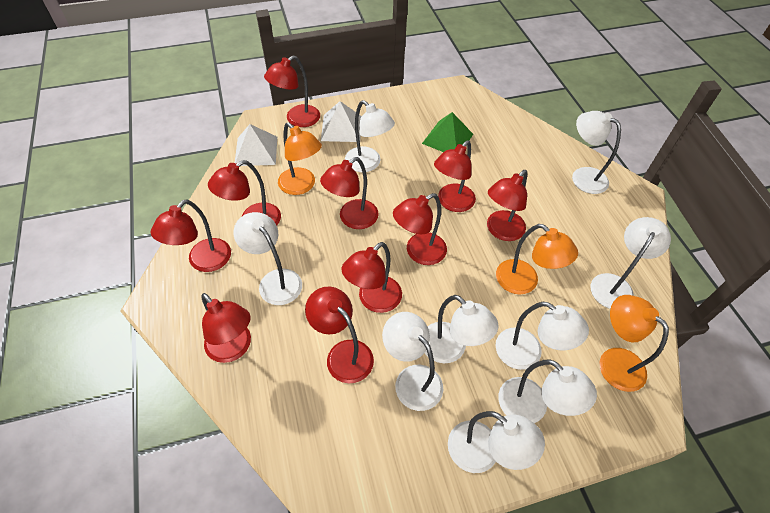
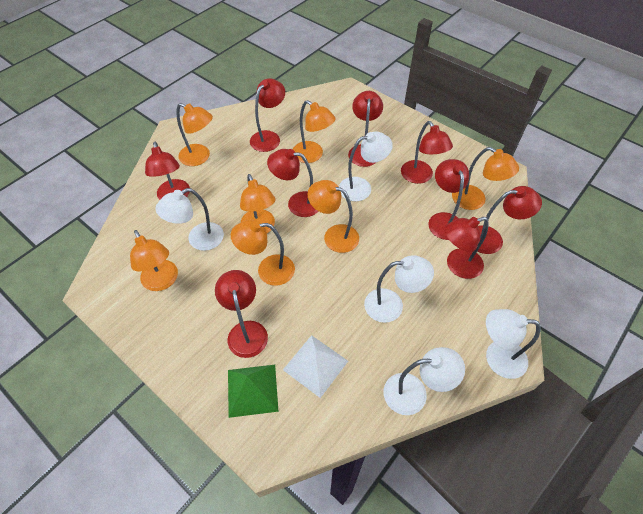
orange lamp: 3 -> 7
red lamp: 10 -> 9
white lamp: 9 -> 5
white pyramid: 2 -> 1

